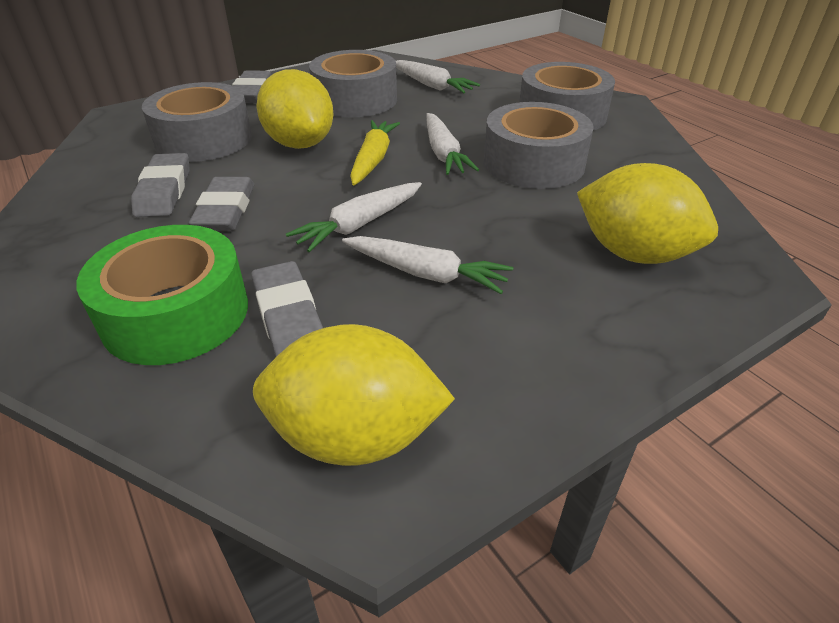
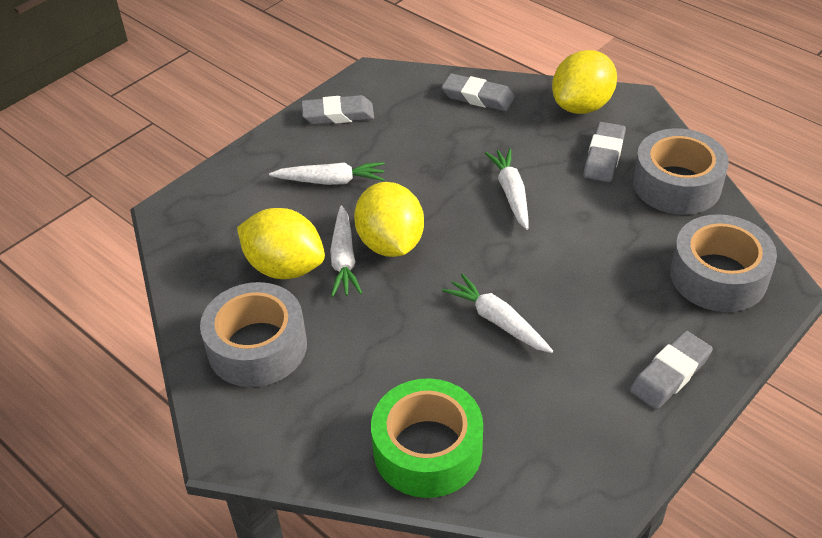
grey tape: 4 -> 3
yellow carrot: 1 -> 0

